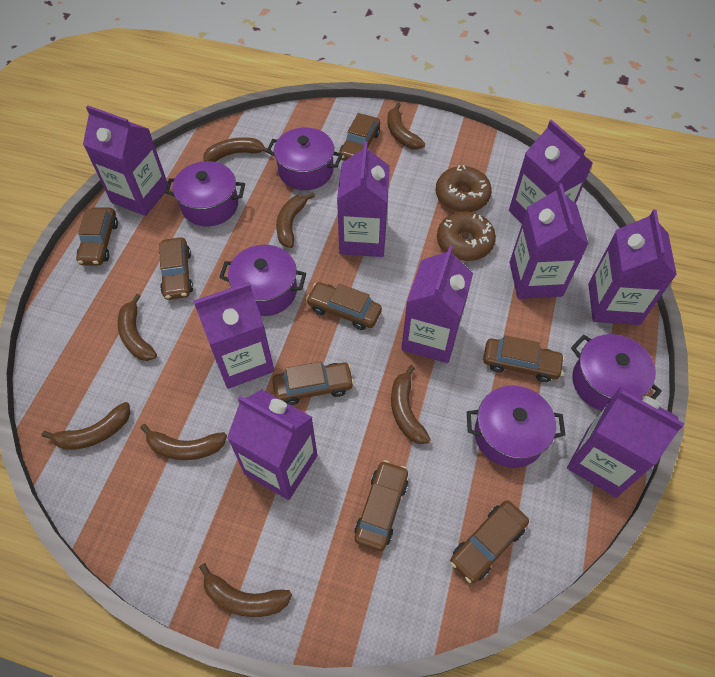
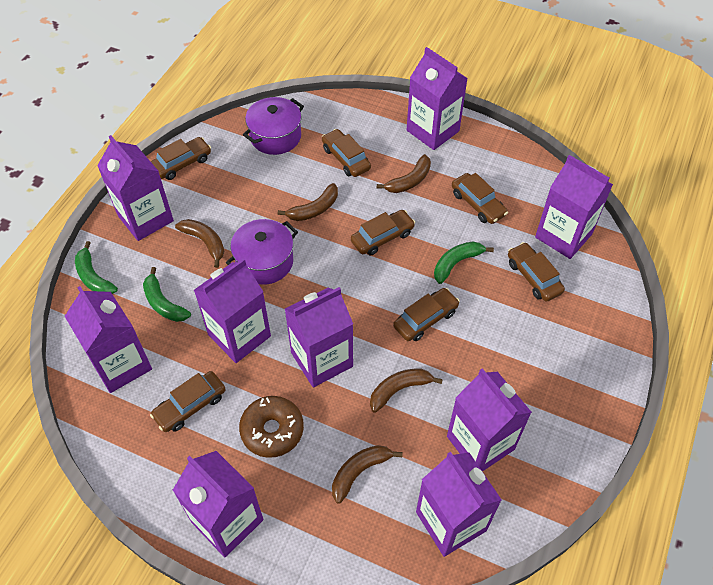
brown banana: 8 -> 5
brown car: 8 -> 7
brown donut: 2 -> 1
green banana: 0 -> 3
purple pot: 5 -> 2

